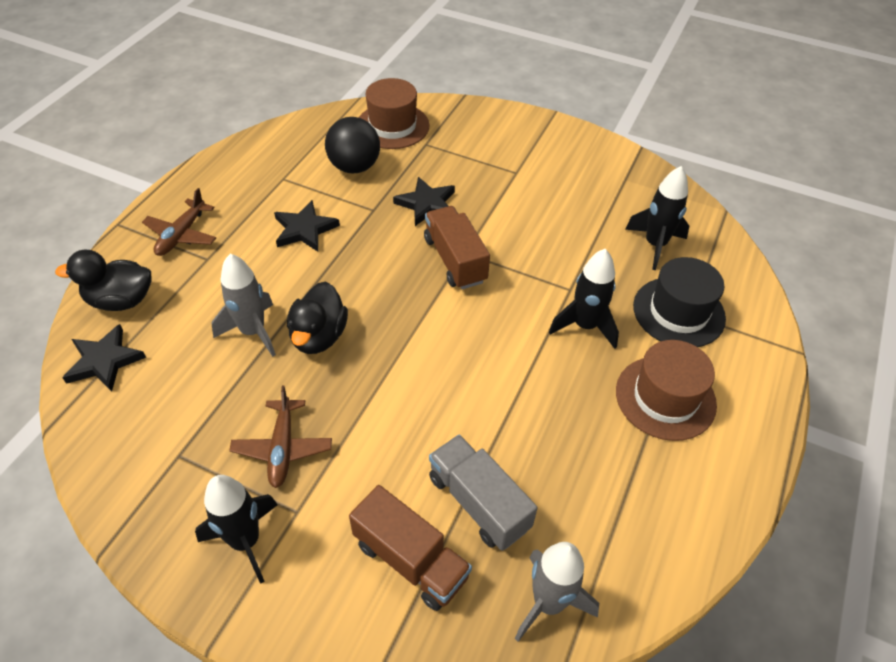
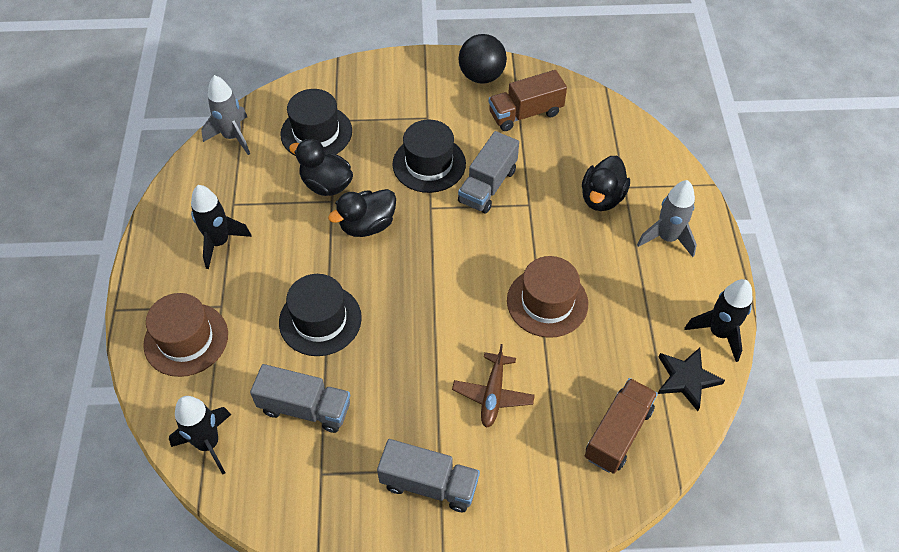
black duck: 2 -> 3
black hat: 1 -> 3
black star: 3 -> 1
brown plane: 2 -> 1
grey truck: 1 -> 3

